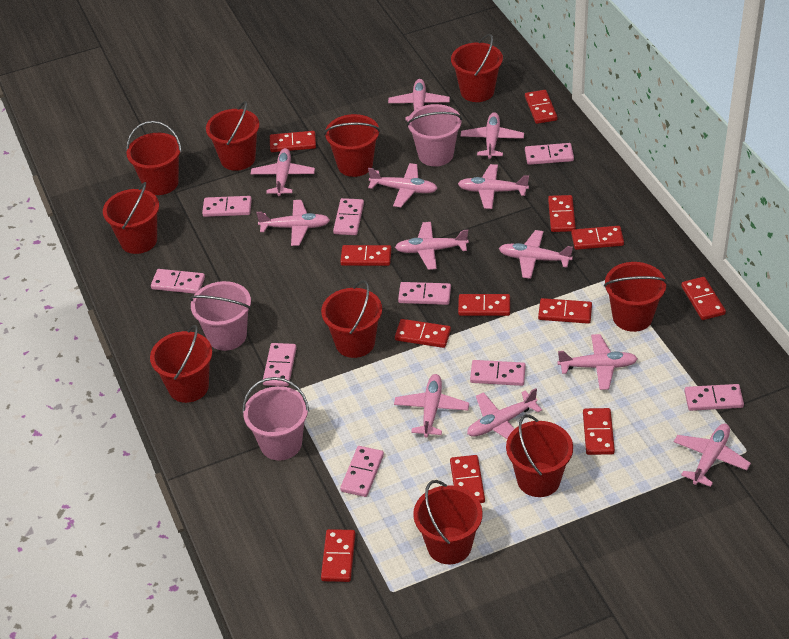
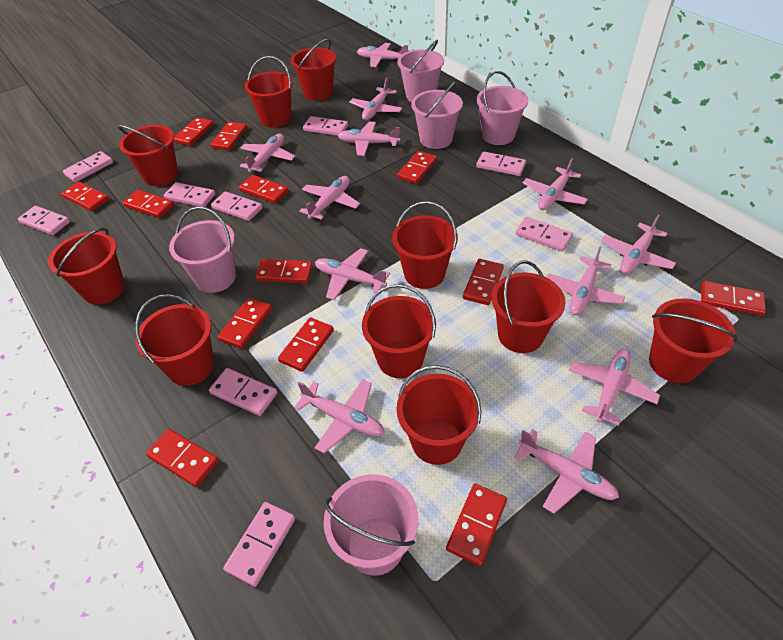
pink bucket: 3 -> 5
red domino: 12 -> 13

